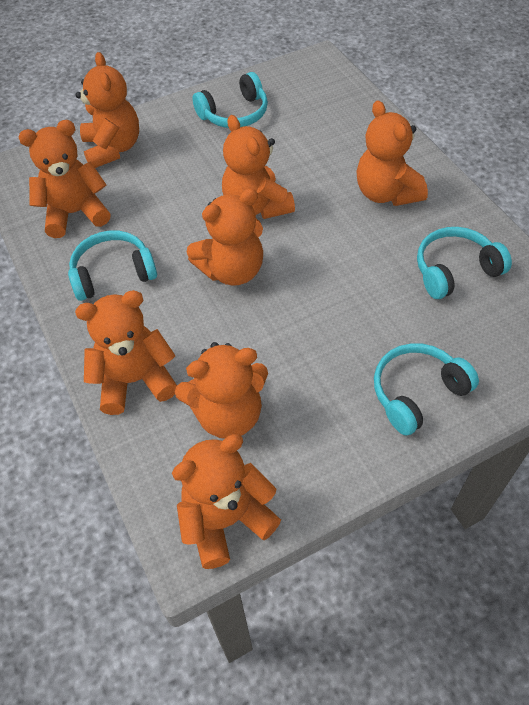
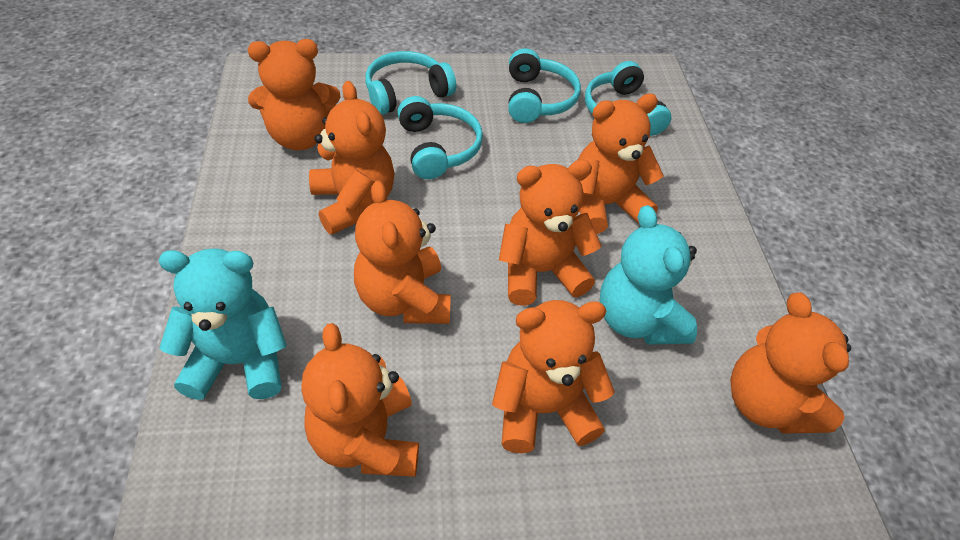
turquoise teddy bear: 0 -> 2

